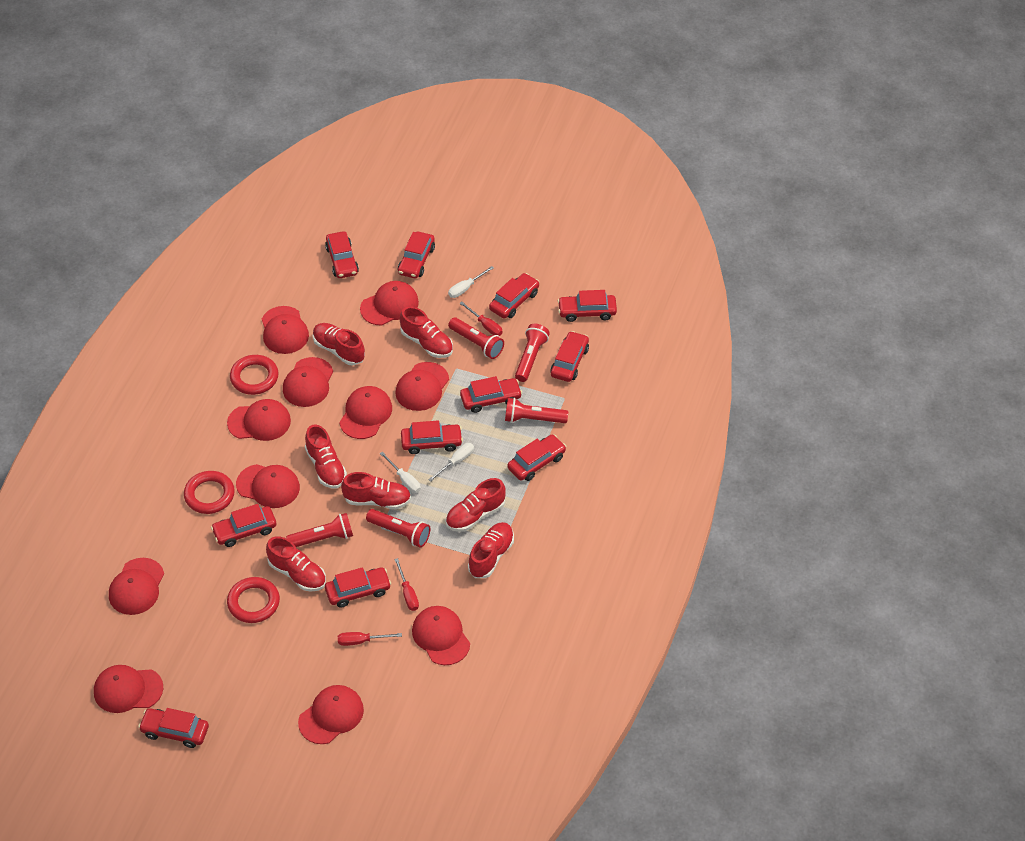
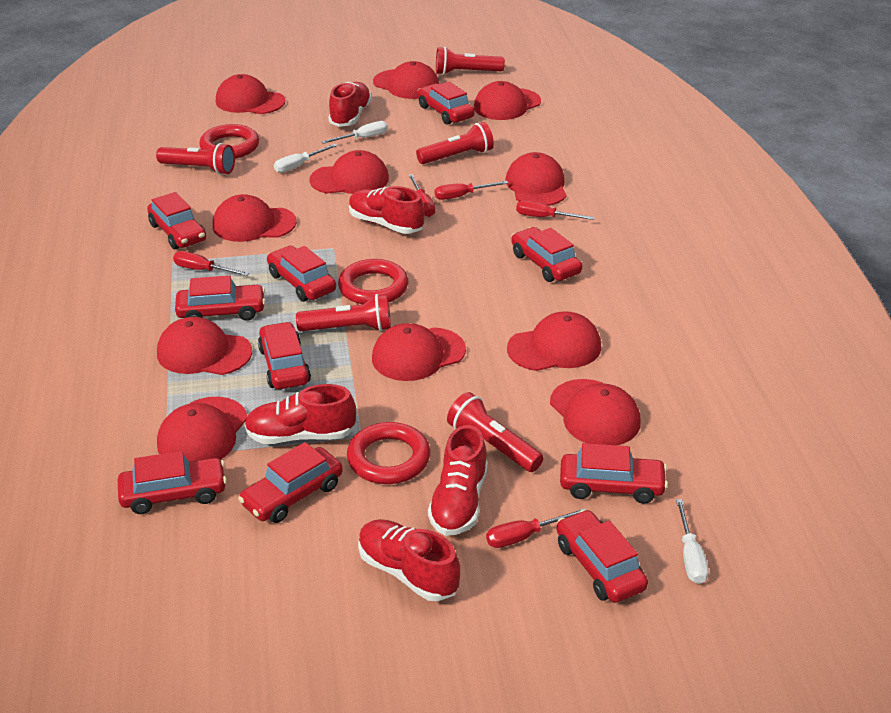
red car: 11 -> 10
red screwdriver: 3 -> 5
red shoe: 7 -> 5

